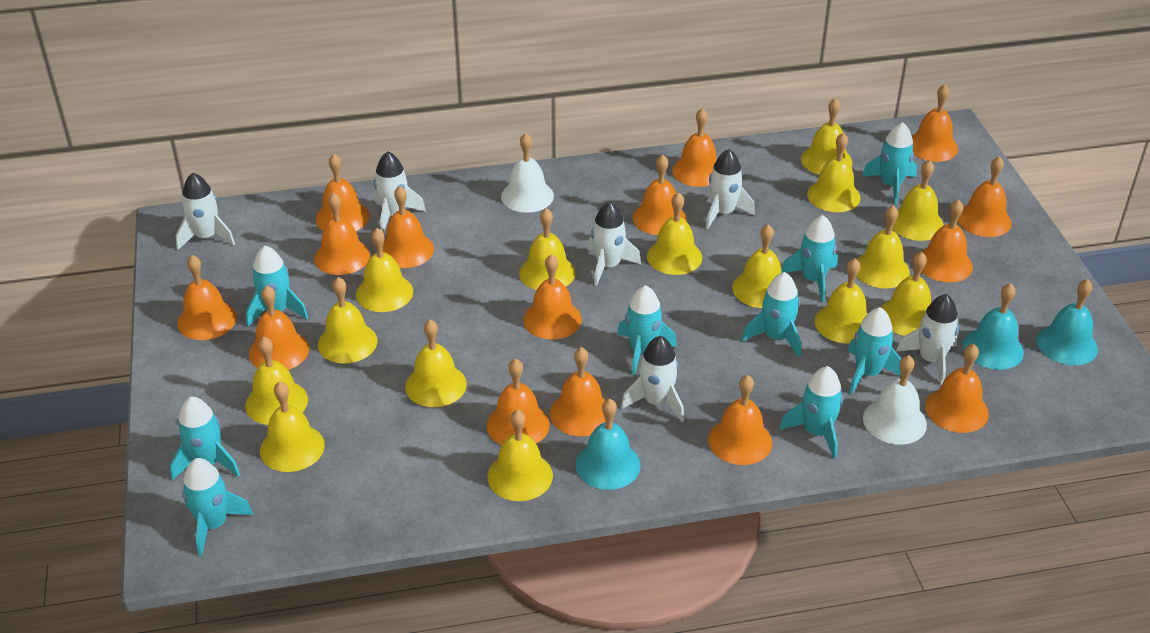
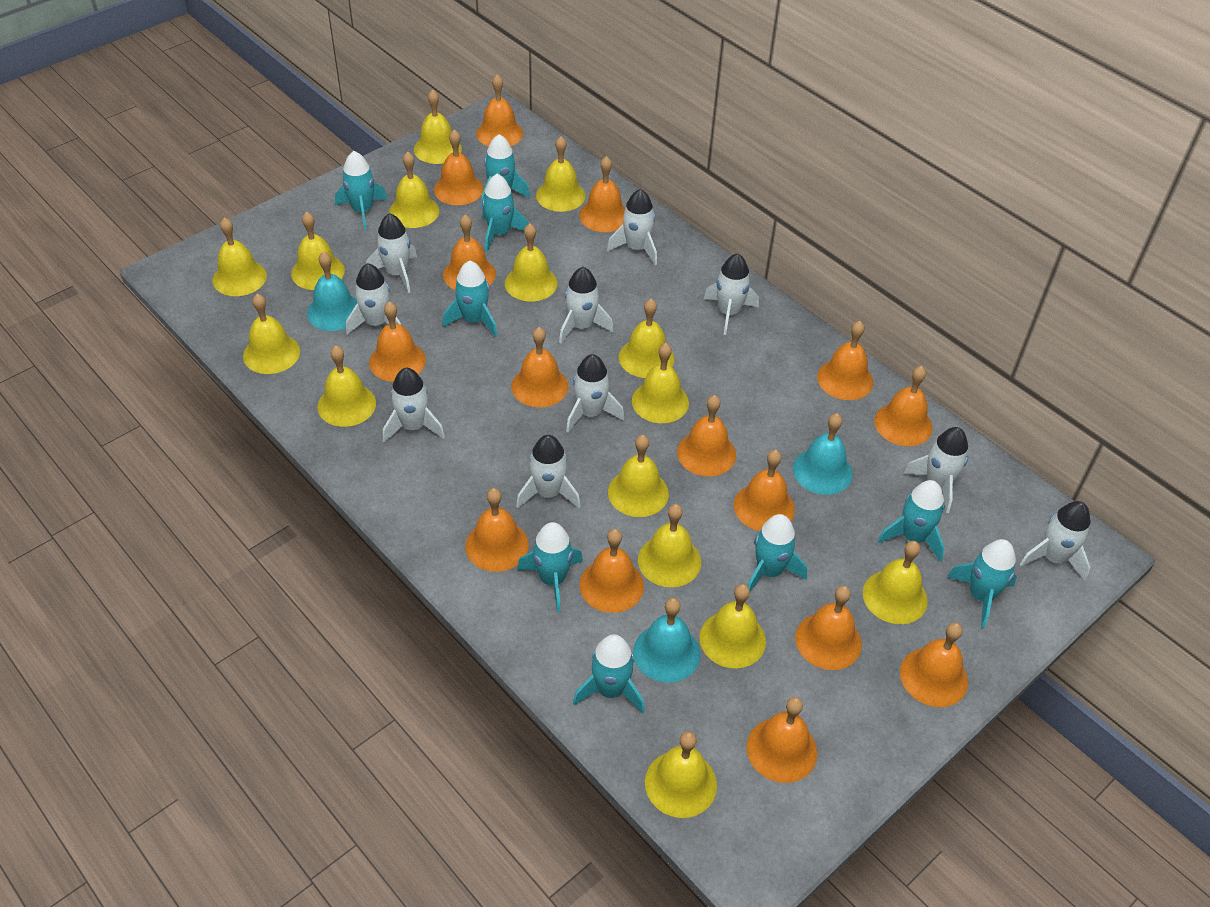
white bell: 2 -> 0
white rocket: 6 -> 10

